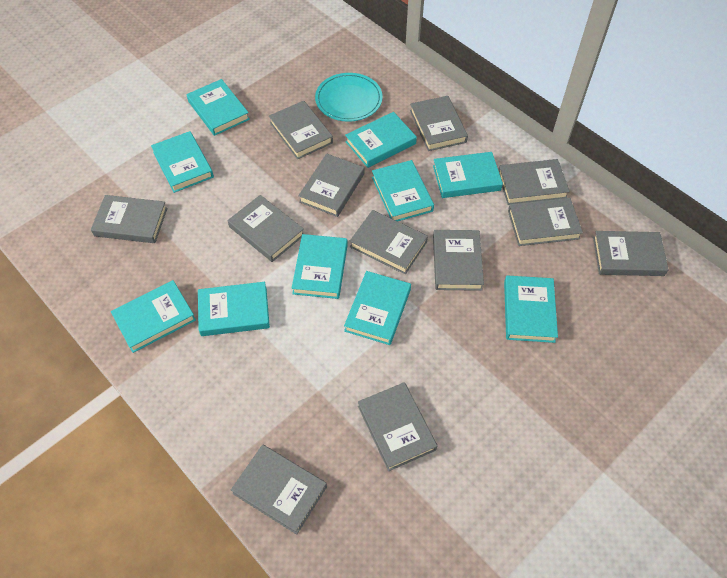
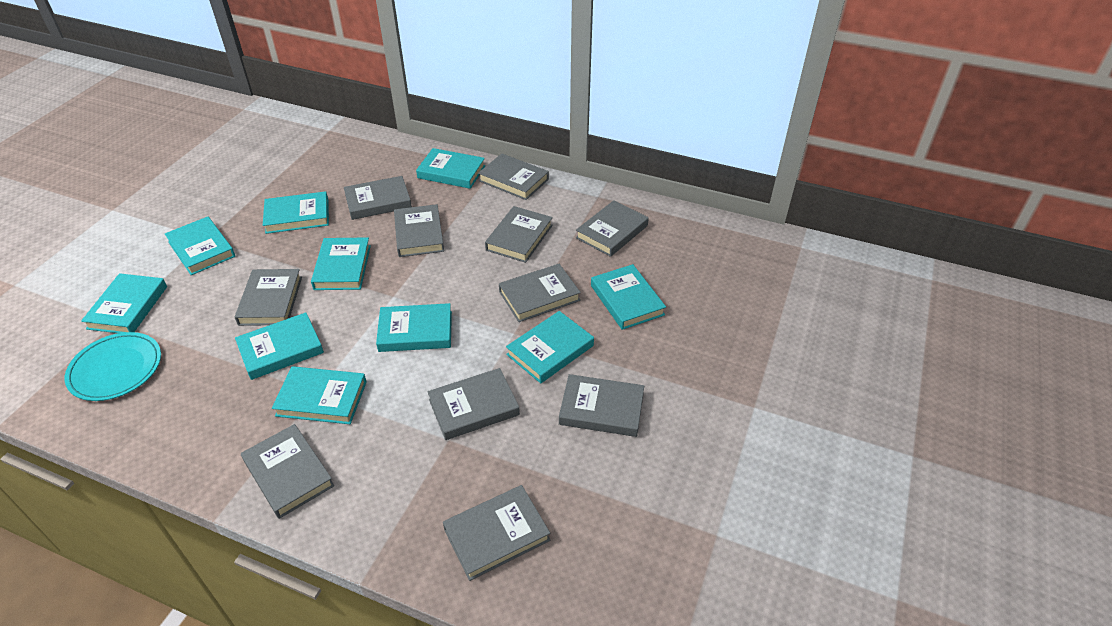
grey book: 12 -> 11

